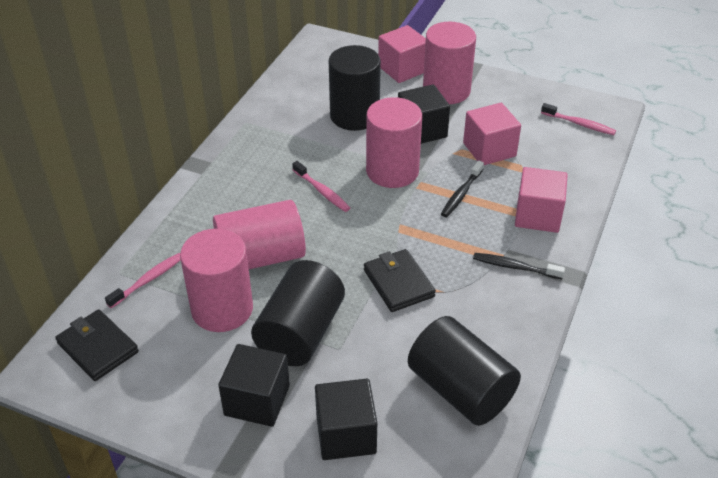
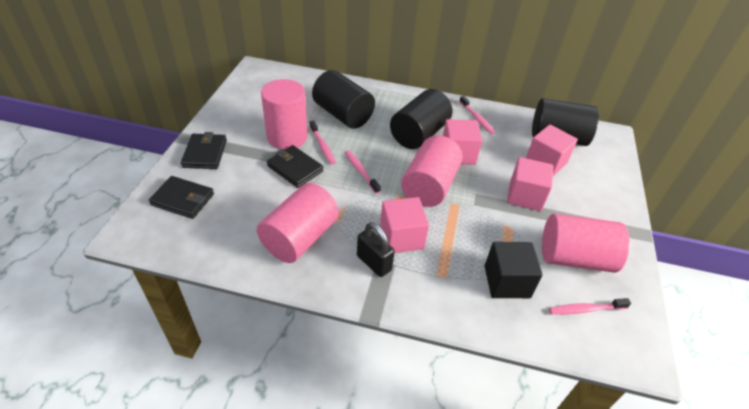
black cube: 3 -> 1
black padlock: 0 -> 1
black toothbrush: 2 -> 0
black wallet: 2 -> 3
pink cube: 3 -> 4
pink toothbrush: 3 -> 4

